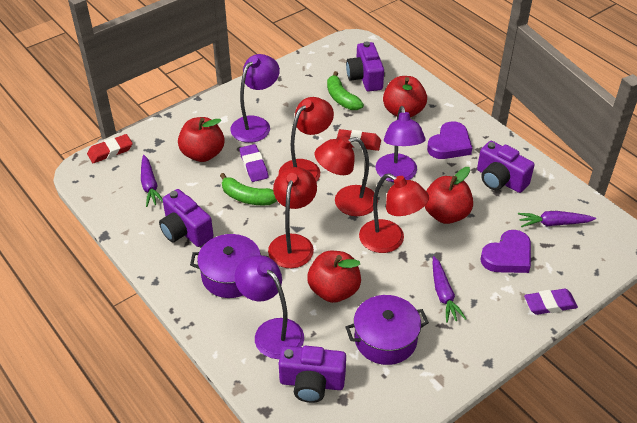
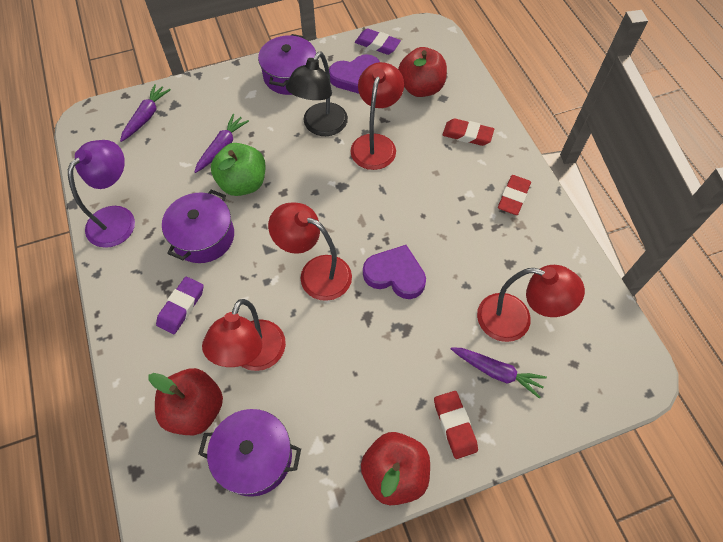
black lamp: 0 -> 1
green apple: 0 -> 1
green banana: 2 -> 0
purple camera: 4 -> 0
purple lamp: 3 -> 1
purple pot: 2 -> 3
red apple: 4 -> 3
red eraser: 2 -> 3

